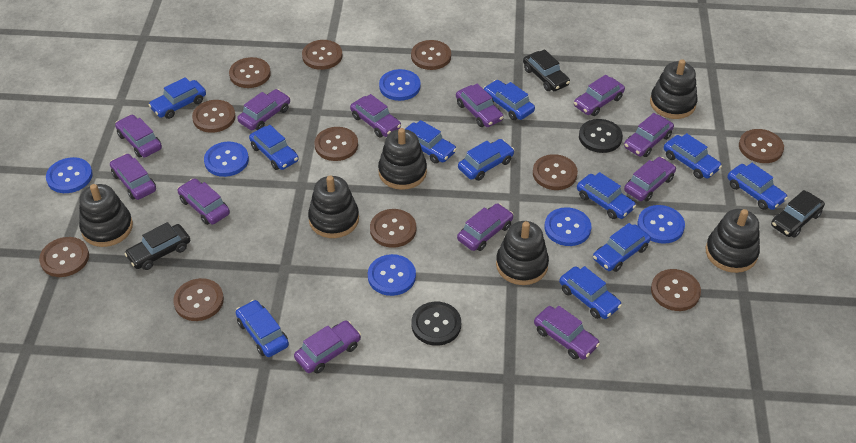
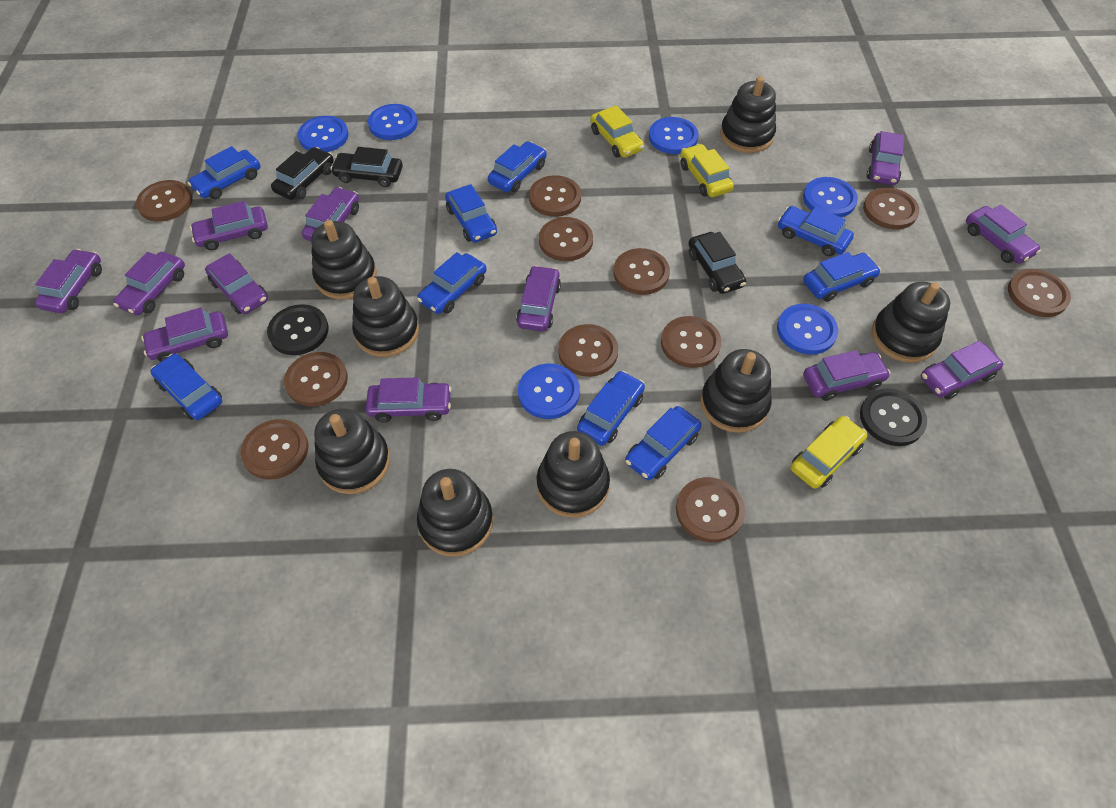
black stacking toy: 6 -> 8
blue car: 11 -> 9
yellow car: 0 -> 3

